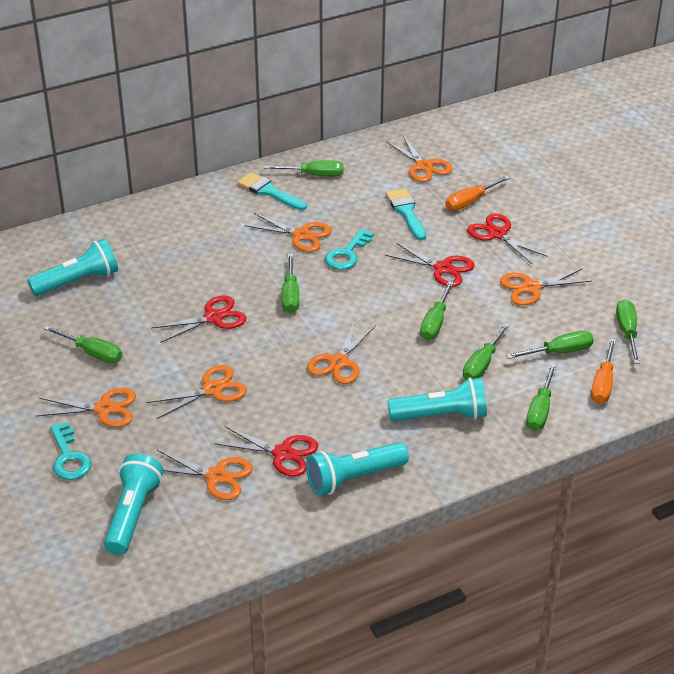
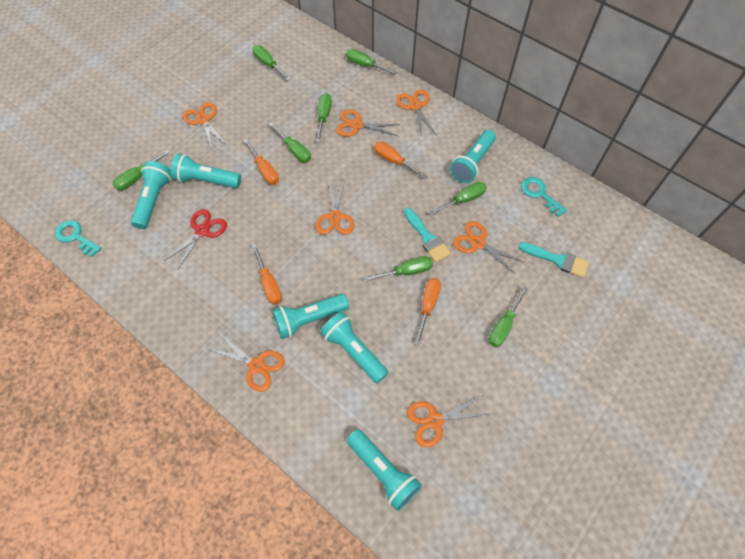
orange screwdriver: 2 -> 4
red scissors: 4 -> 1
turquoise flashlight: 4 -> 6

